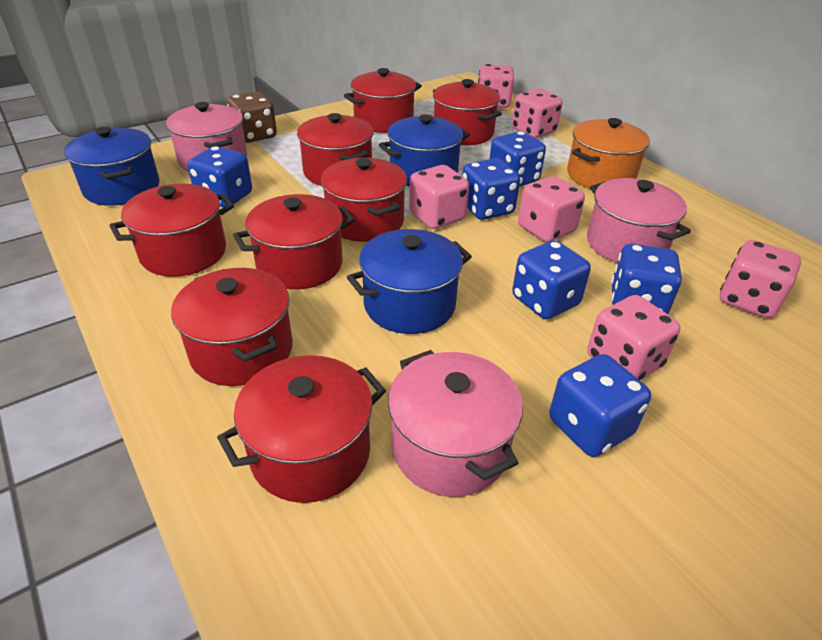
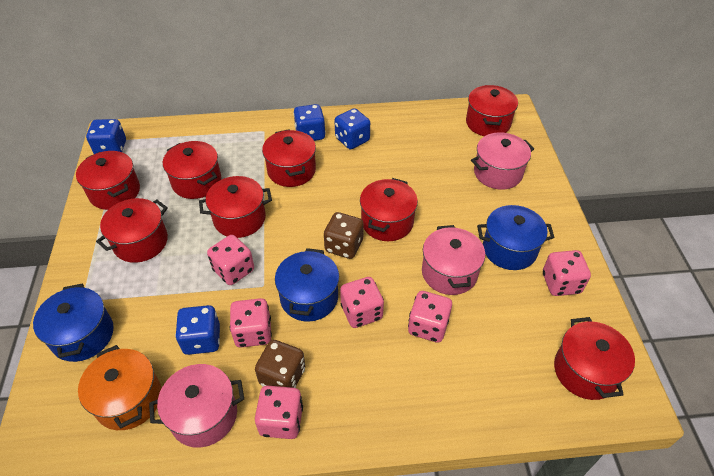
blue dice: 6 -> 4
brown dice: 1 -> 2

